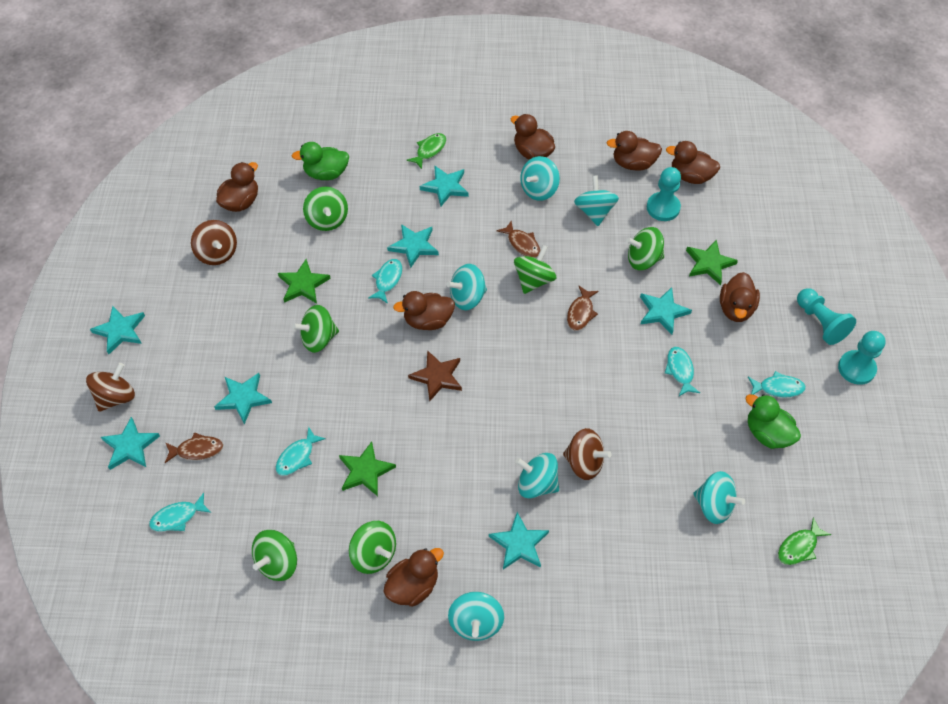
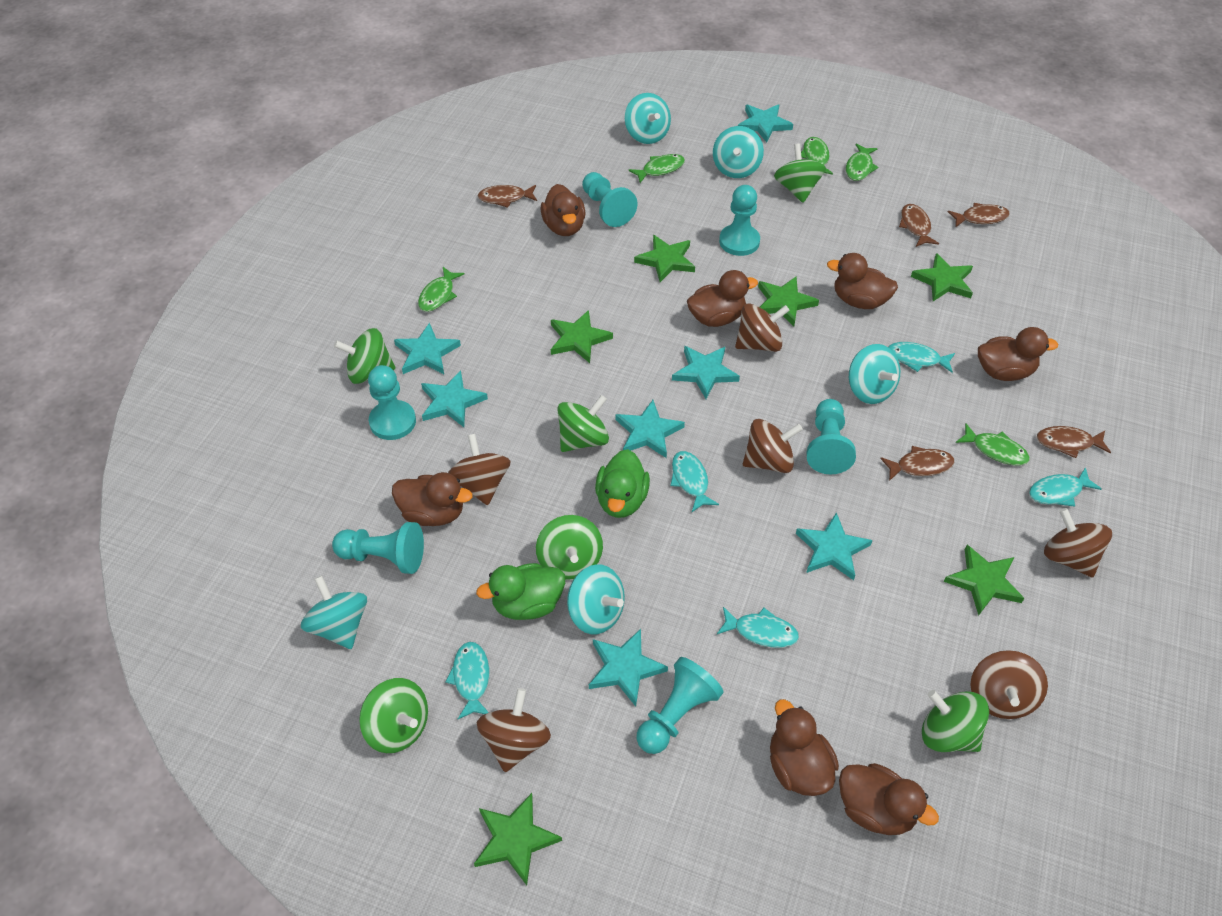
brown fish: 3 -> 5
brown spinning top: 3 -> 6
brown star: 1 -> 0
green fish: 2 -> 5
green star: 3 -> 6
turquoise pawn: 3 -> 6
turquoise spinning top: 6 -> 5

